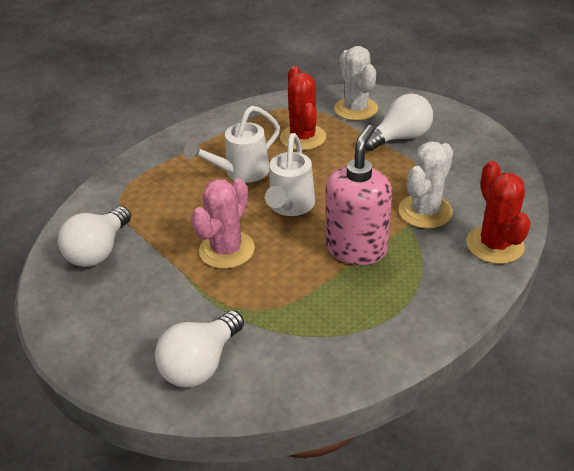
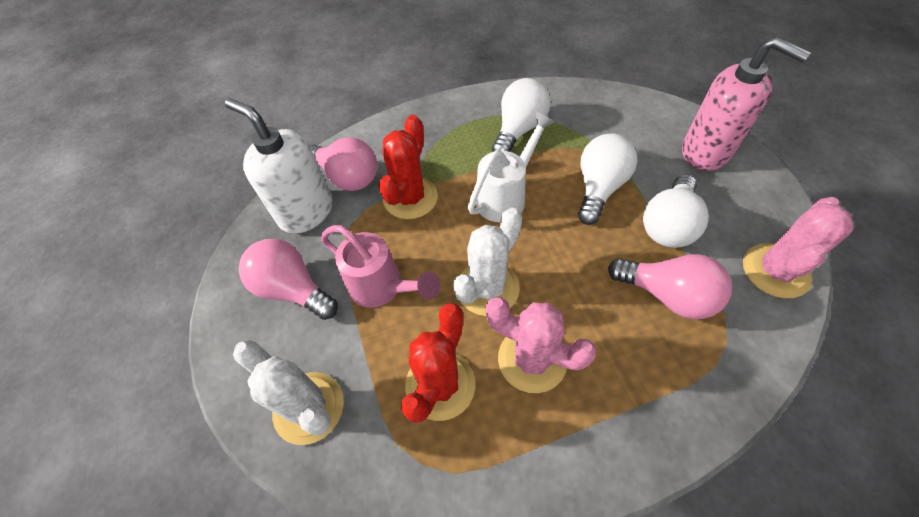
pink cactus: 1 -> 2
pink light bulb: 0 -> 3
pink watering can: 0 -> 1
white soap dispenser: 0 -> 1
white watering can: 2 -> 1

